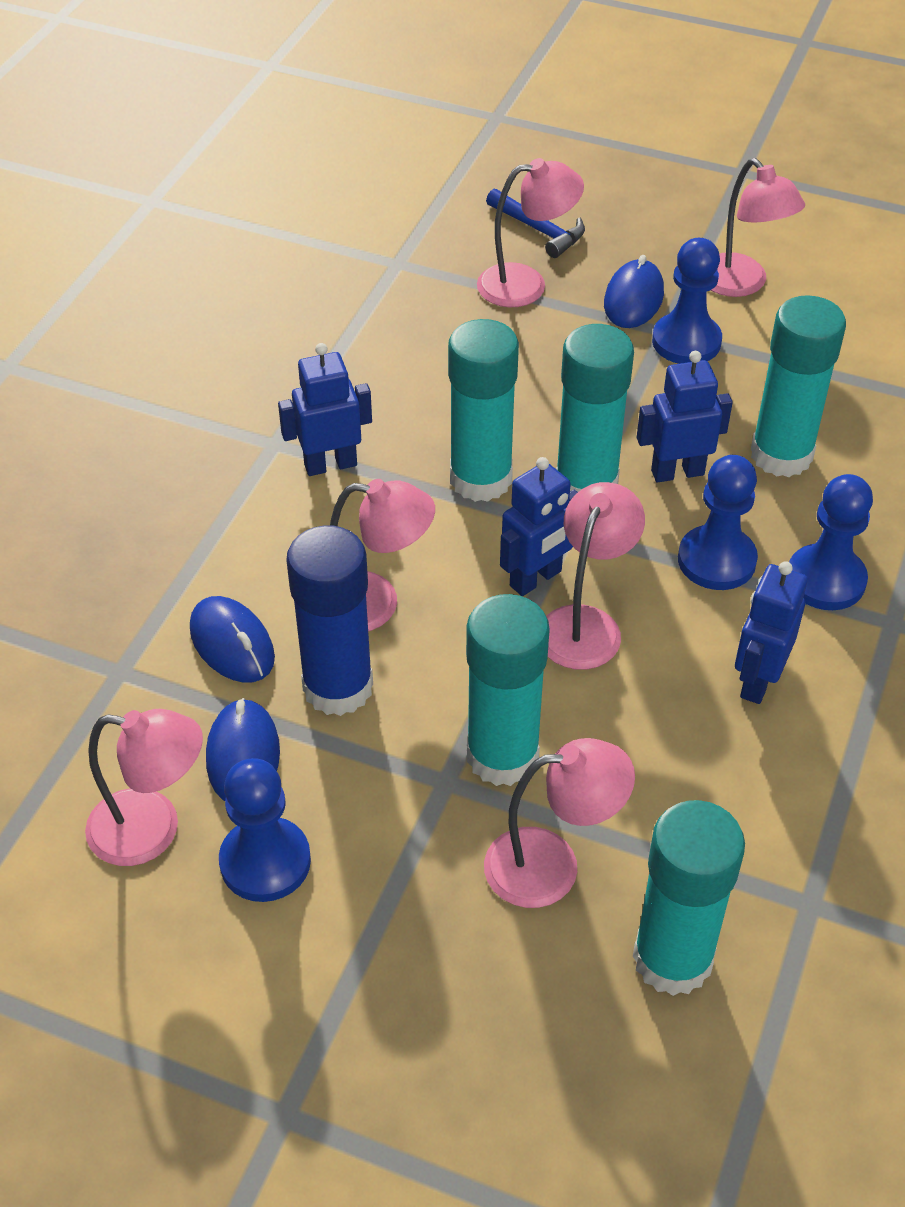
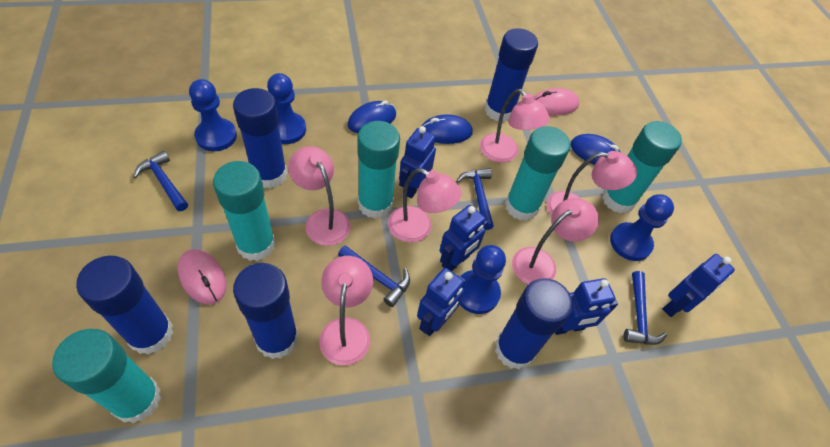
blue glue stick: 1 -> 5
blue hammer: 1 -> 4
blue robot: 4 -> 5
pink mouse: 0 -> 2

